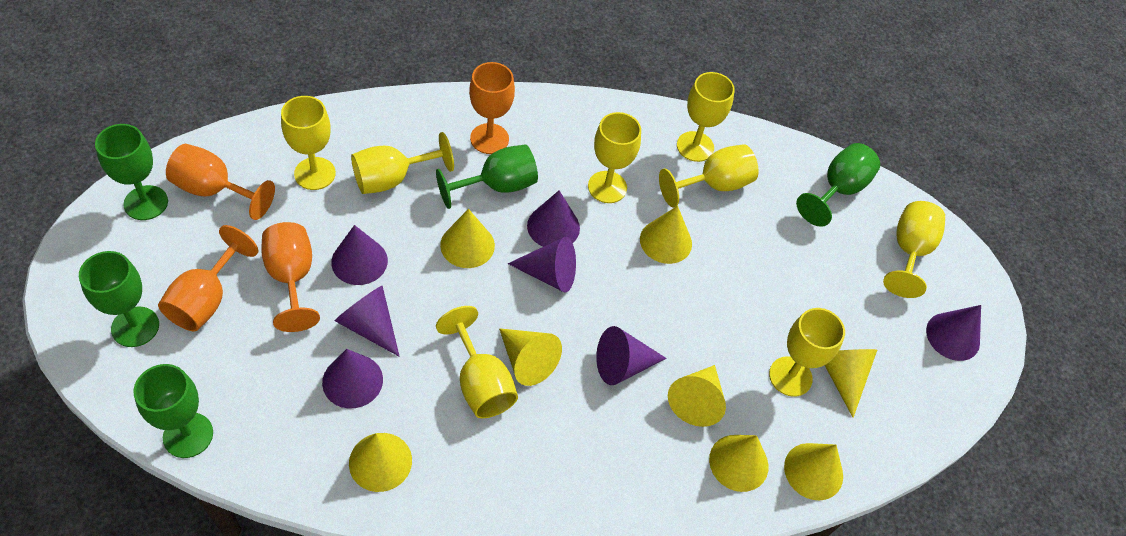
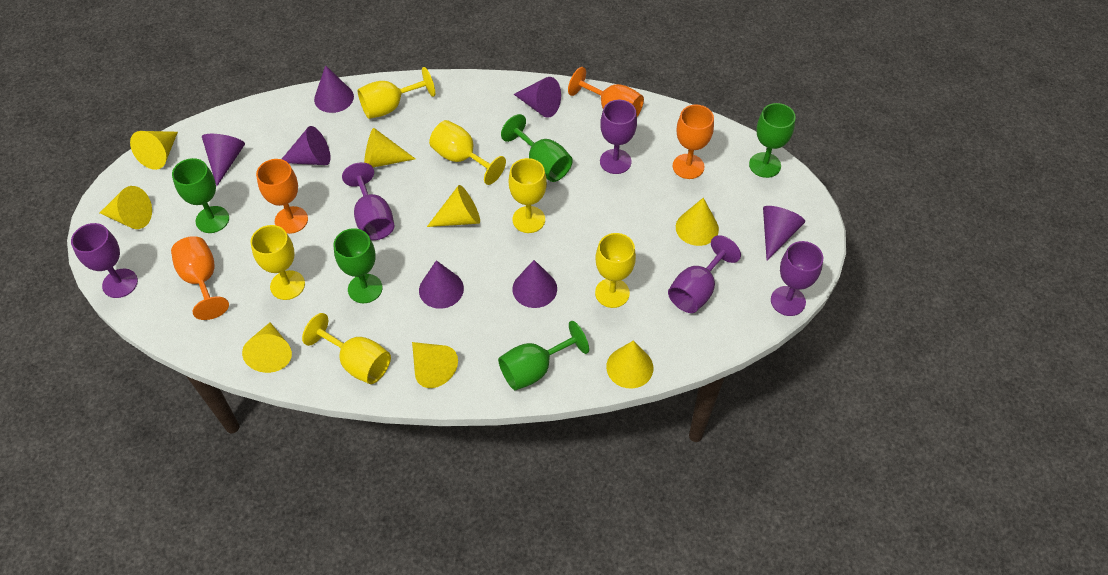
purple goblet: 0 -> 5
yellow goblet: 8 -> 6

